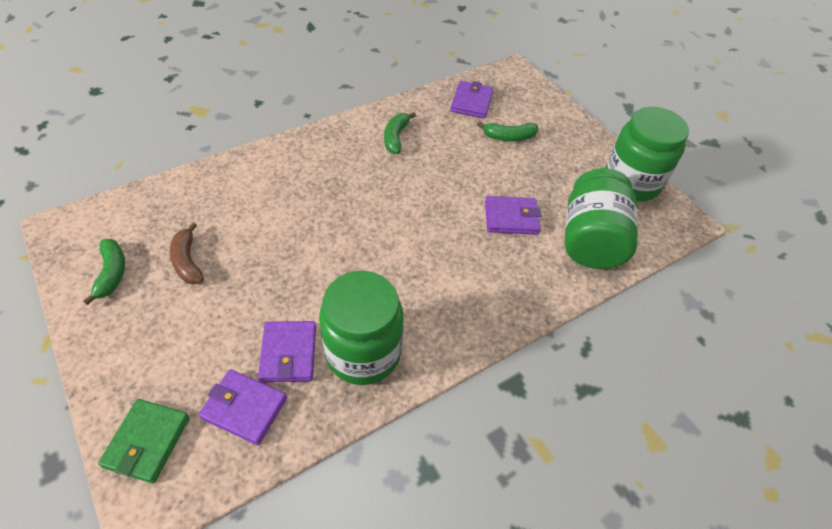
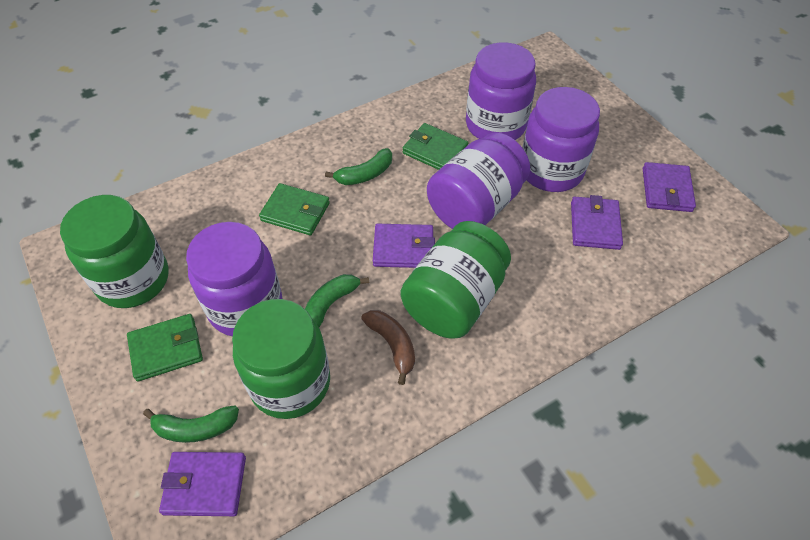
green wallet: 1 -> 3
purple jar: 0 -> 4

